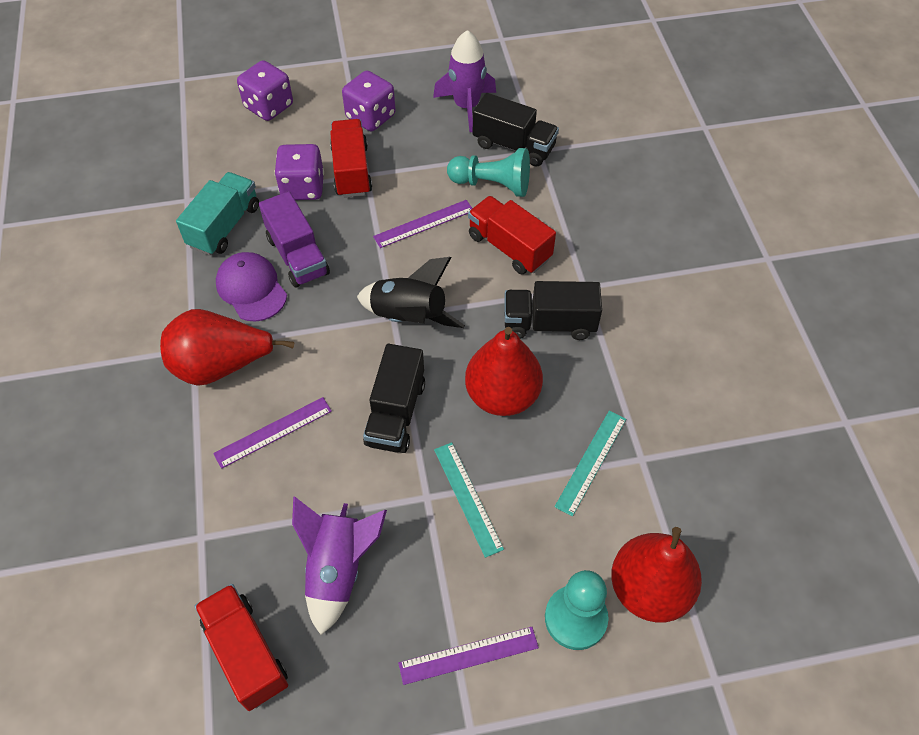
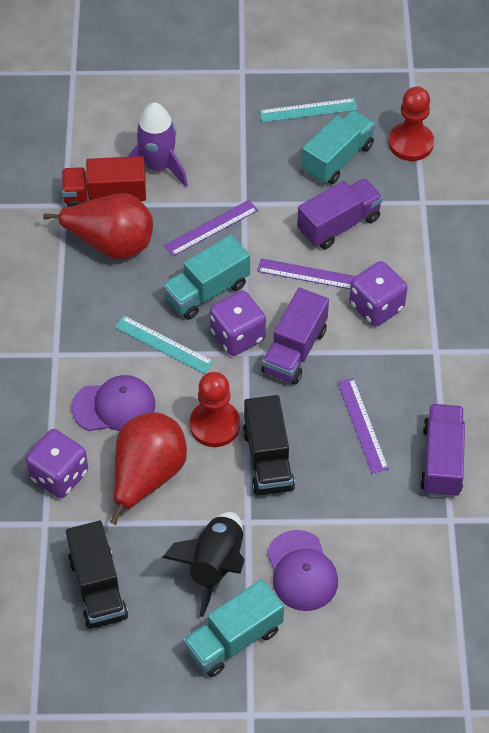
black truck: 3 -> 2
purple cap: 1 -> 2
purple rocket: 2 -> 1
purple truck: 1 -> 3
red pawn: 0 -> 2
red pear: 3 -> 2
red truck: 3 -> 1
turquoise pawn: 2 -> 0
turquoise truck: 1 -> 3

